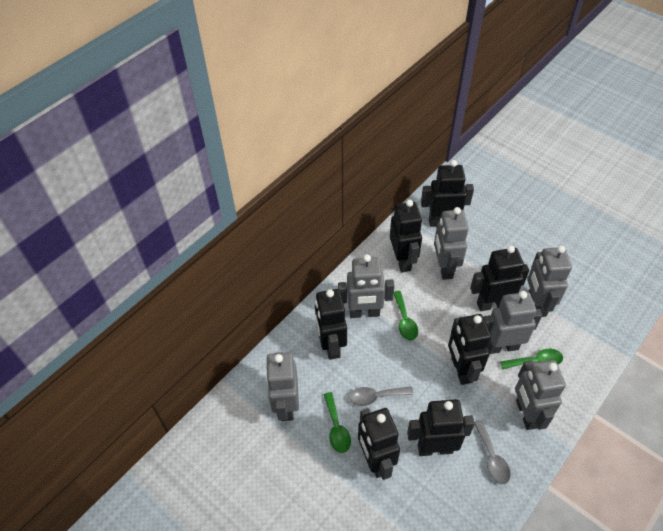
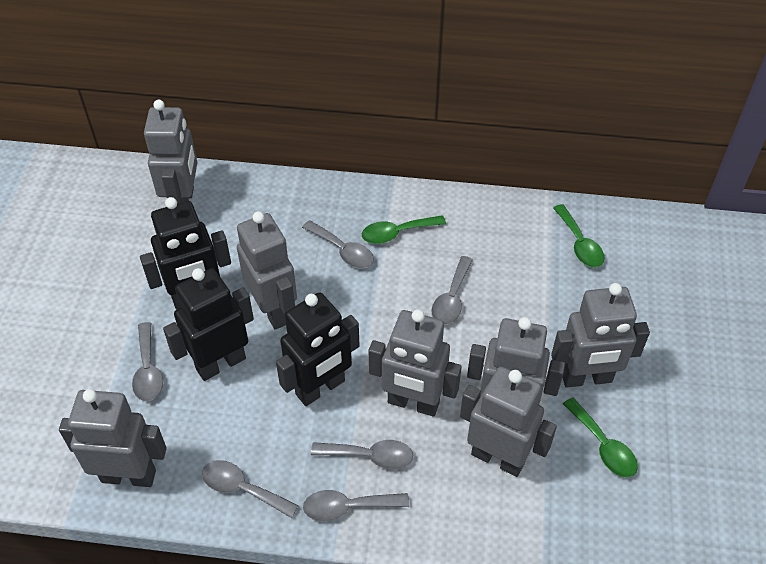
black robot: 7 -> 3
grey robot: 6 -> 7
grey spoon: 2 -> 6

